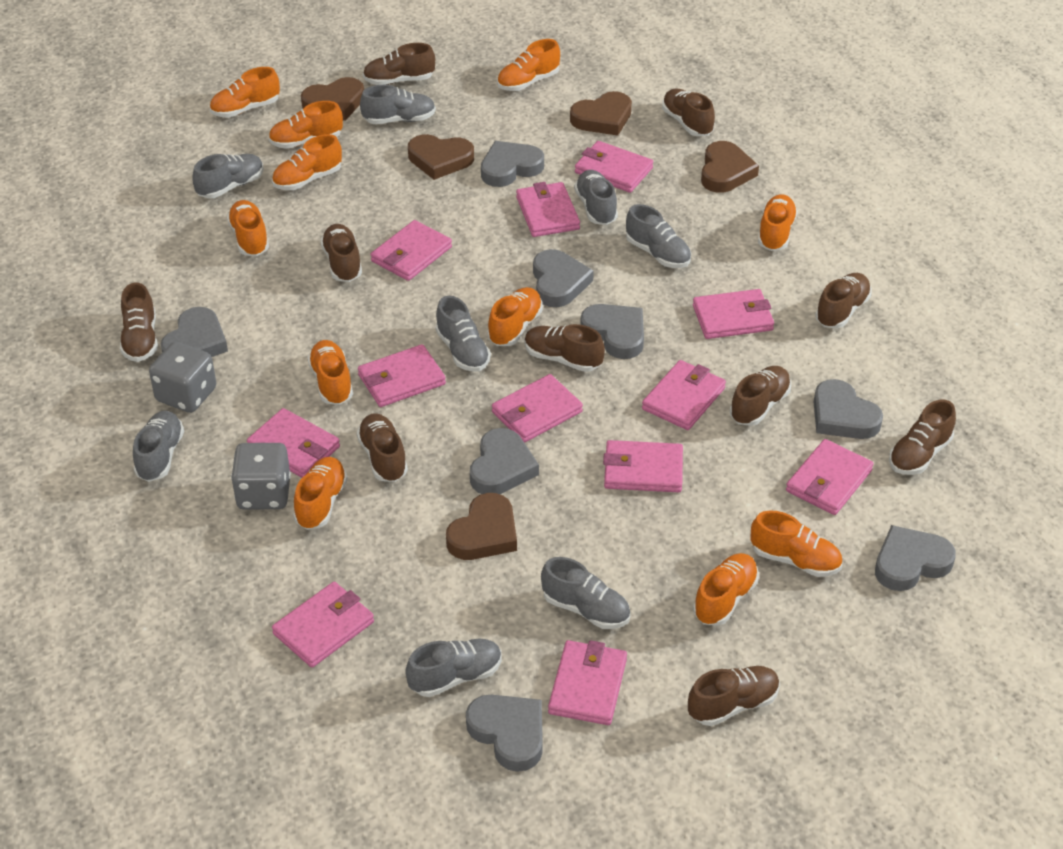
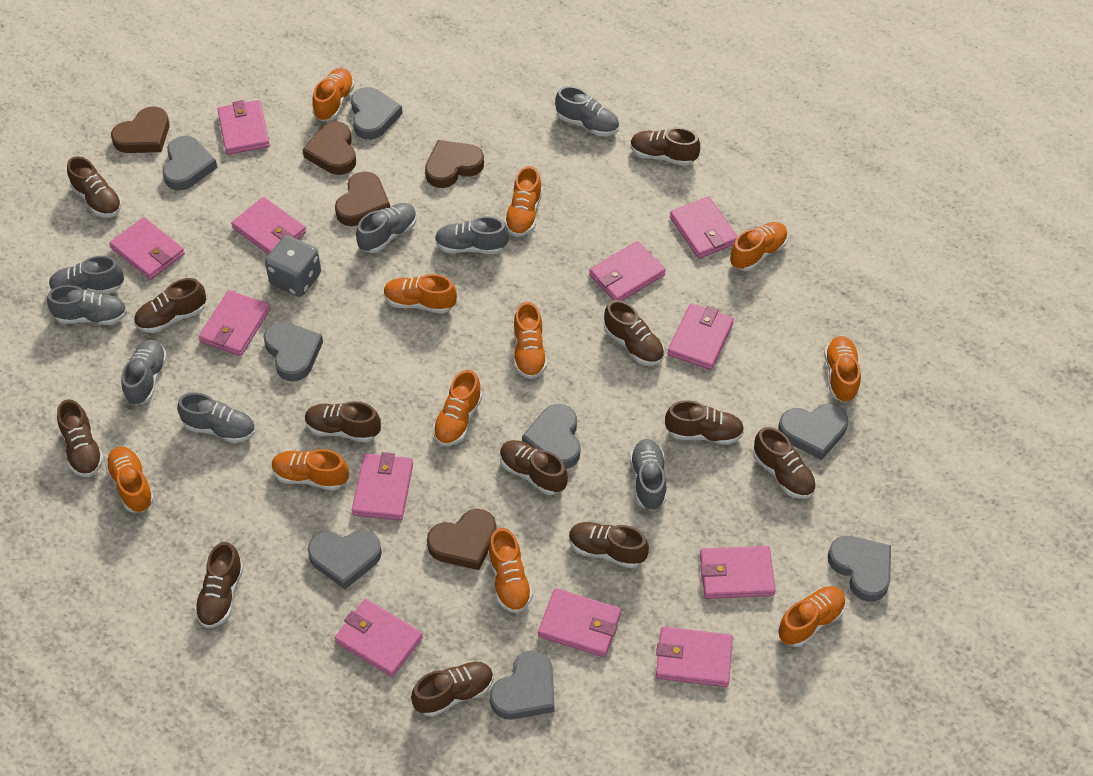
brown shoe: 10 -> 12
grey dice: 2 -> 1

